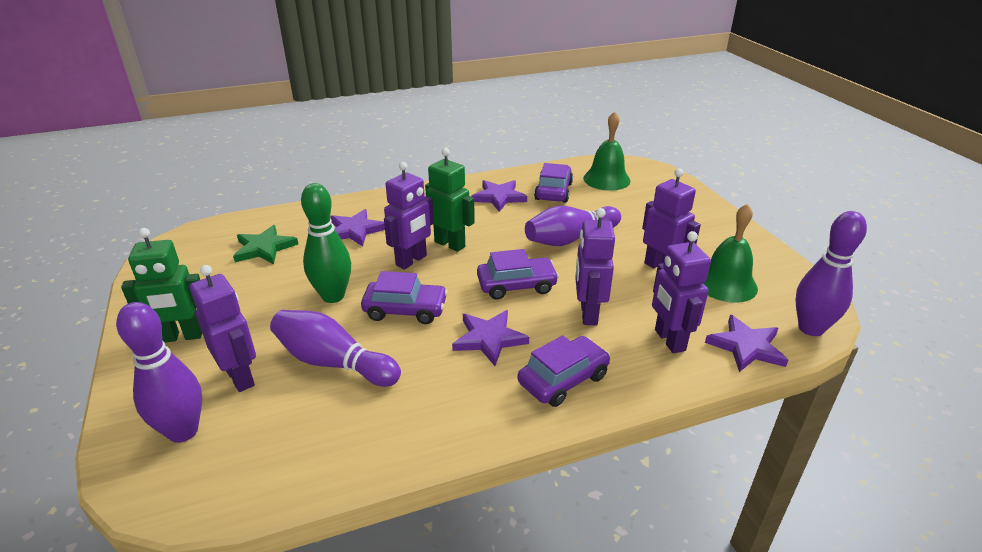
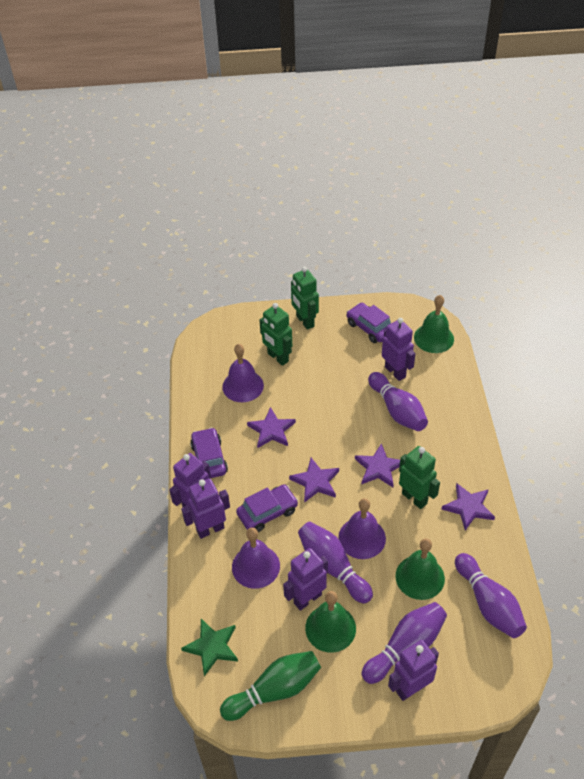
green bell: 2 -> 3
green robot: 2 -> 3
purple bell: 0 -> 3
purple car: 4 -> 3

